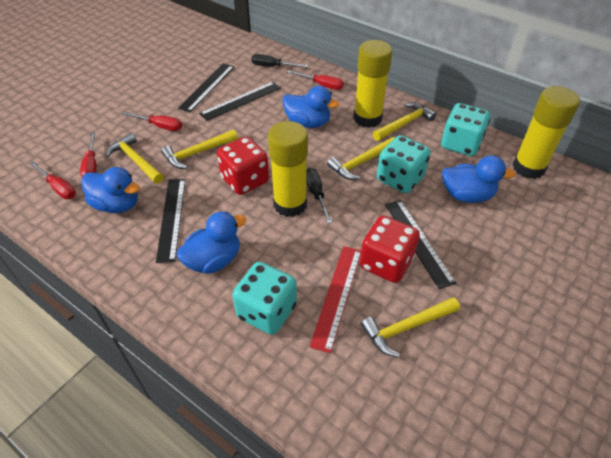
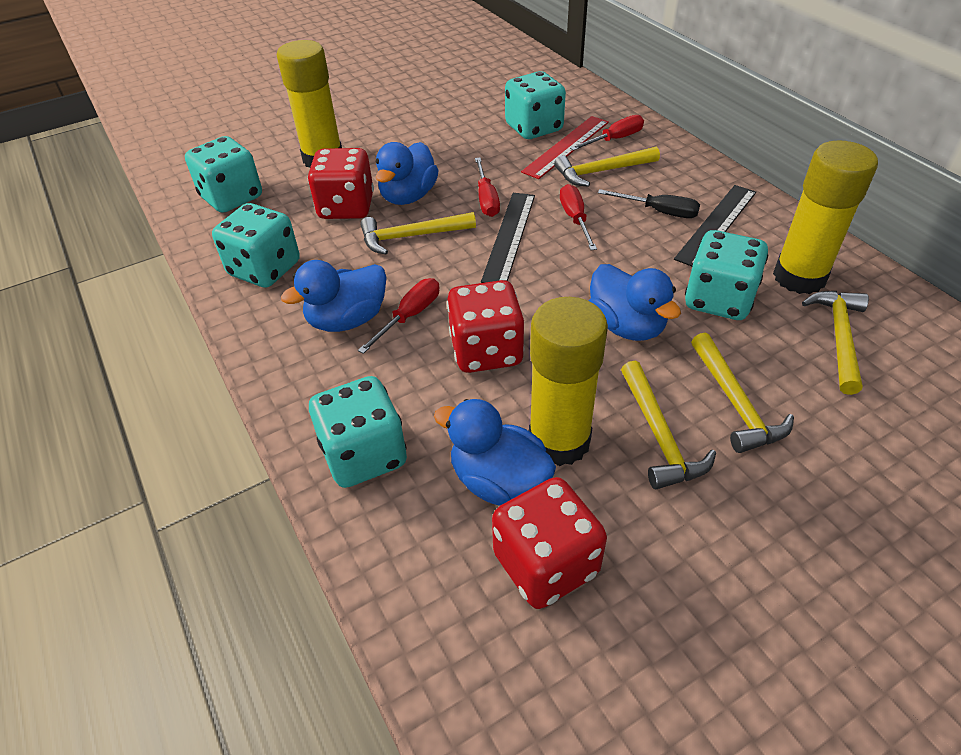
black ruler: 4 -> 2
black screwdriver: 2 -> 1
red dice: 2 -> 3
turquoise dice: 3 -> 5

